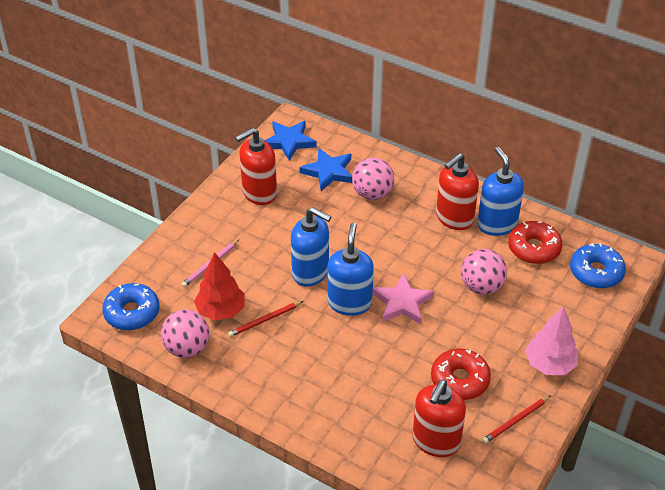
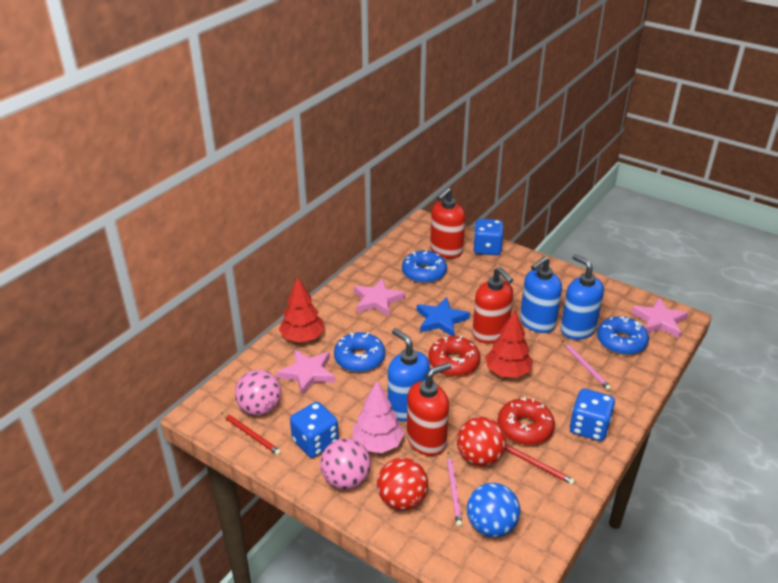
blue ball: 0 -> 1
blue dice: 0 -> 3
blue donut: 2 -> 3
blue star: 2 -> 1
pink ball: 3 -> 2
pink pencil: 1 -> 2
pink star: 1 -> 3
red ball: 0 -> 2
red tree: 1 -> 2

